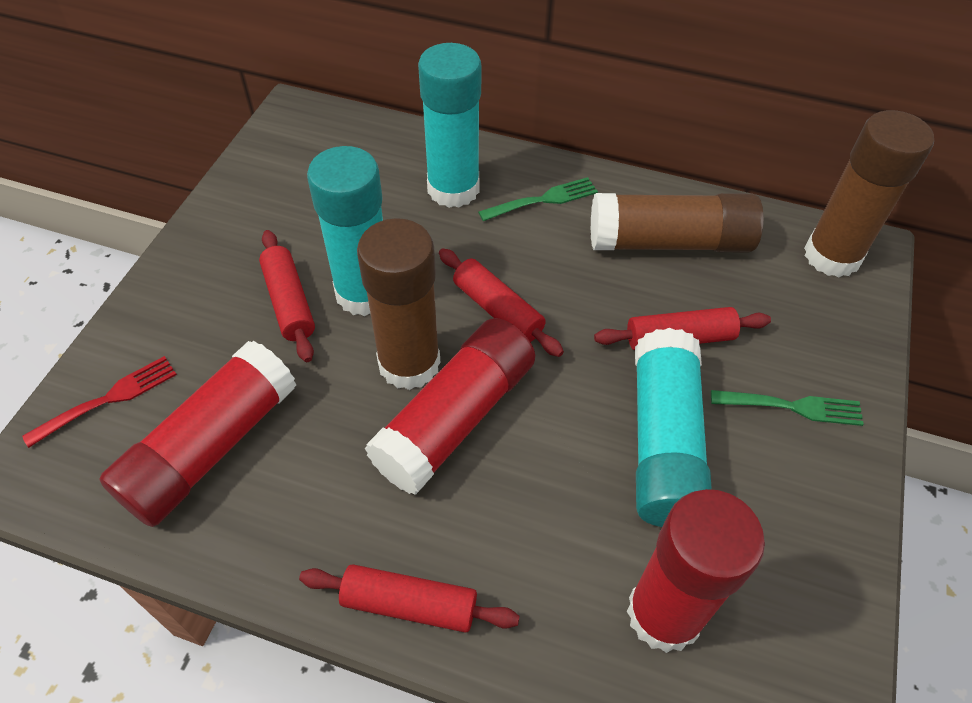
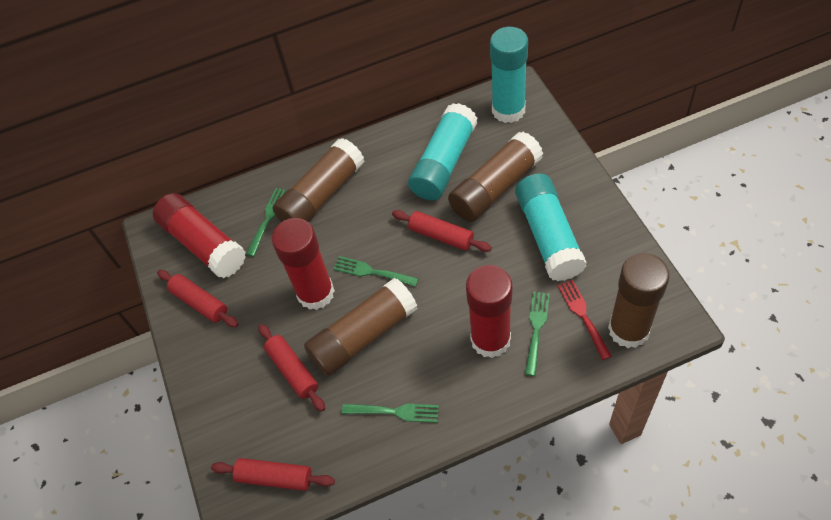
brown glue stick: 3 -> 4
green fork: 2 -> 4

